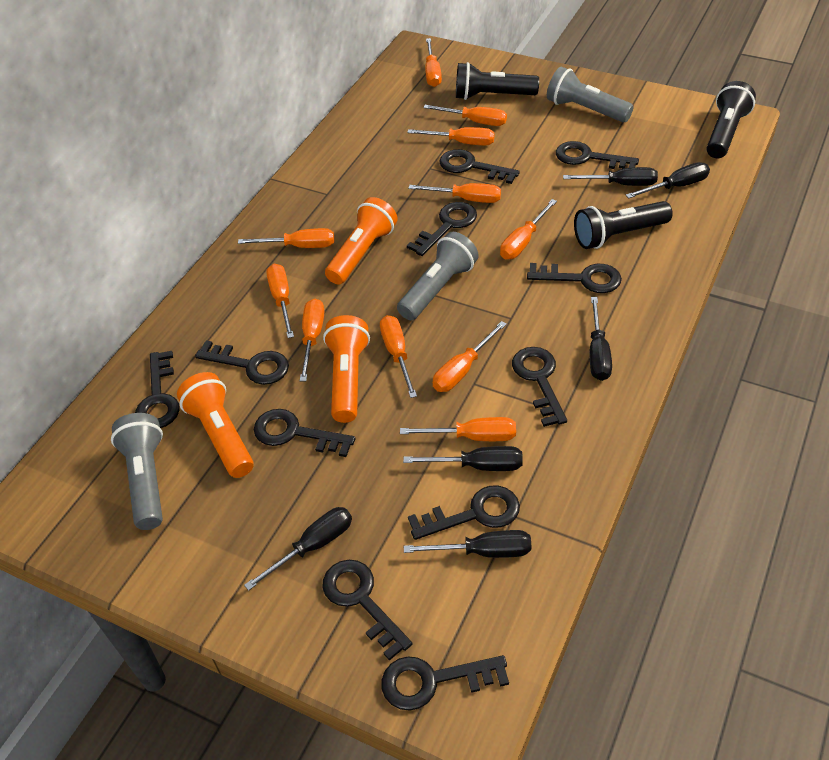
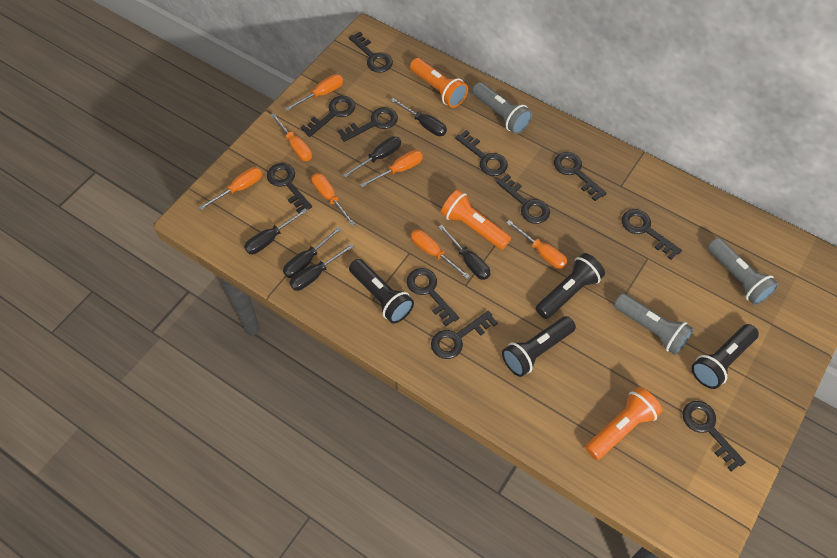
black flashlight: 3 -> 4
orange screwdriver: 11 -> 7

